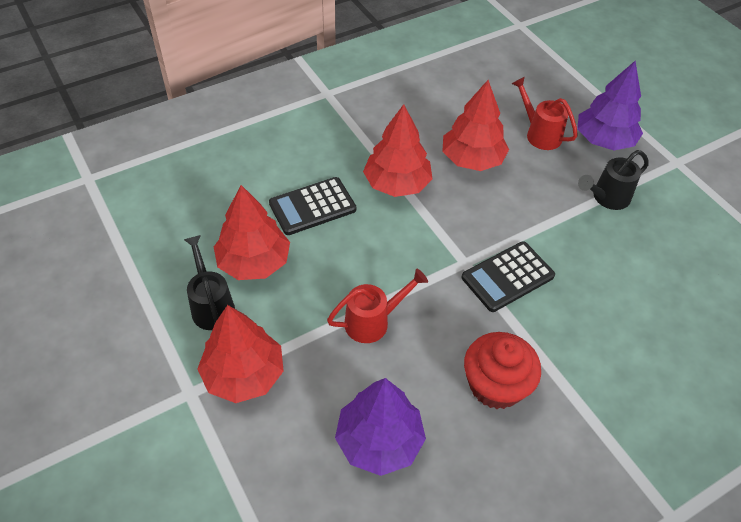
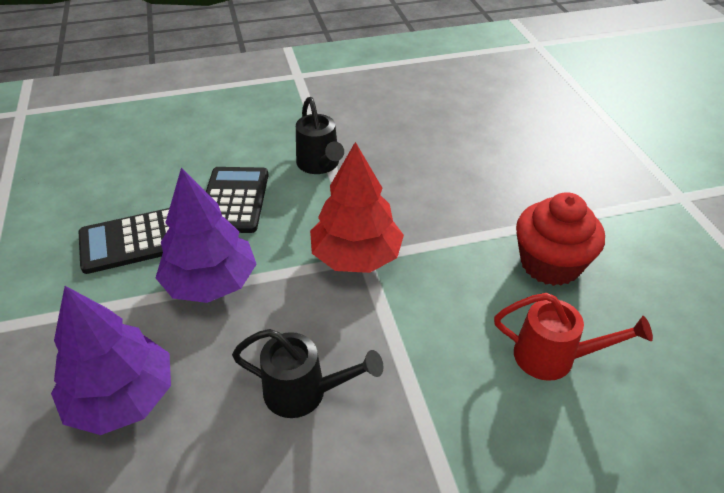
red tree: 4 -> 1
red watering can: 2 -> 1

